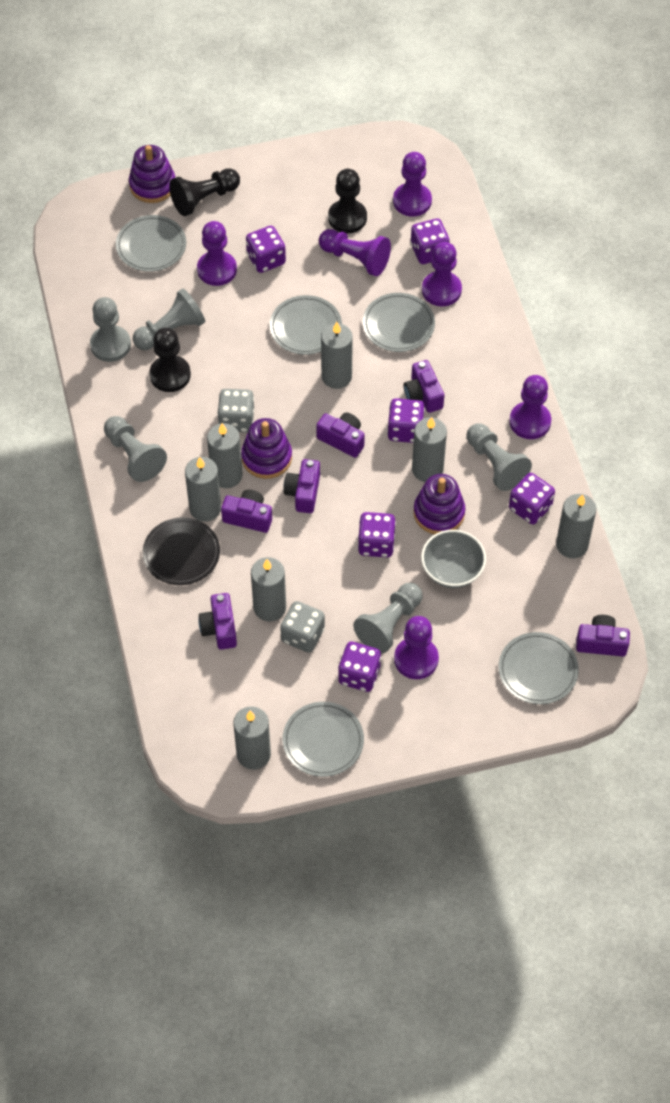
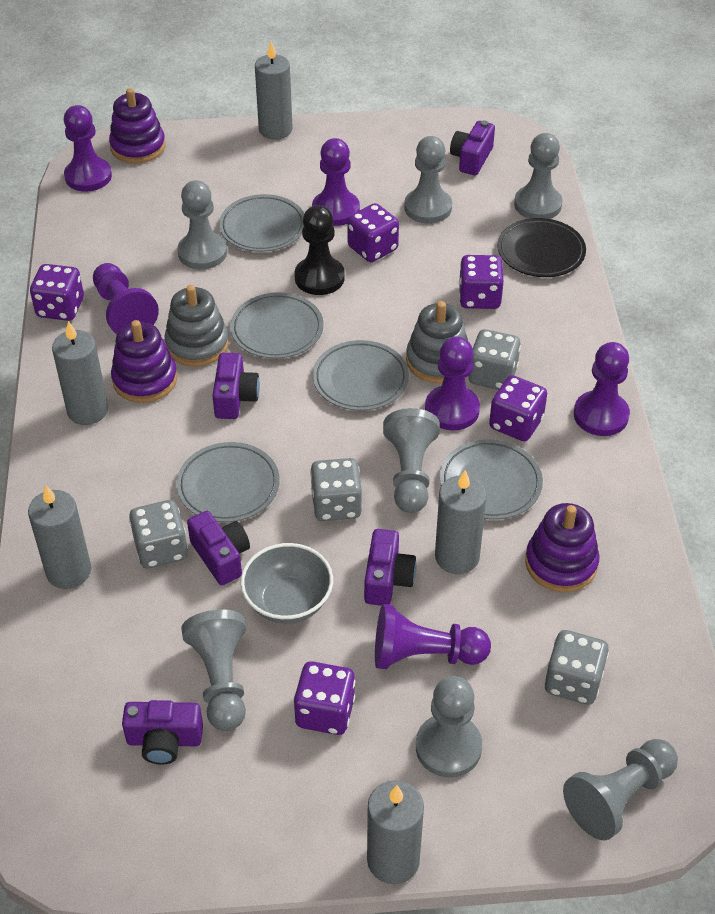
black pawn: 3 -> 1
grey candle: 7 -> 5
grey dice: 2 -> 4
grey pawn: 5 -> 7
grey stacking toy: 0 -> 2
purple camera: 6 -> 5
purple dice: 6 -> 5

